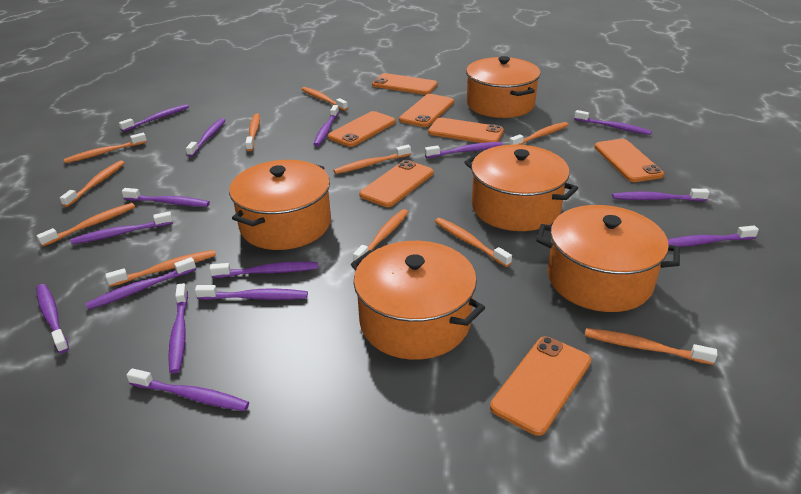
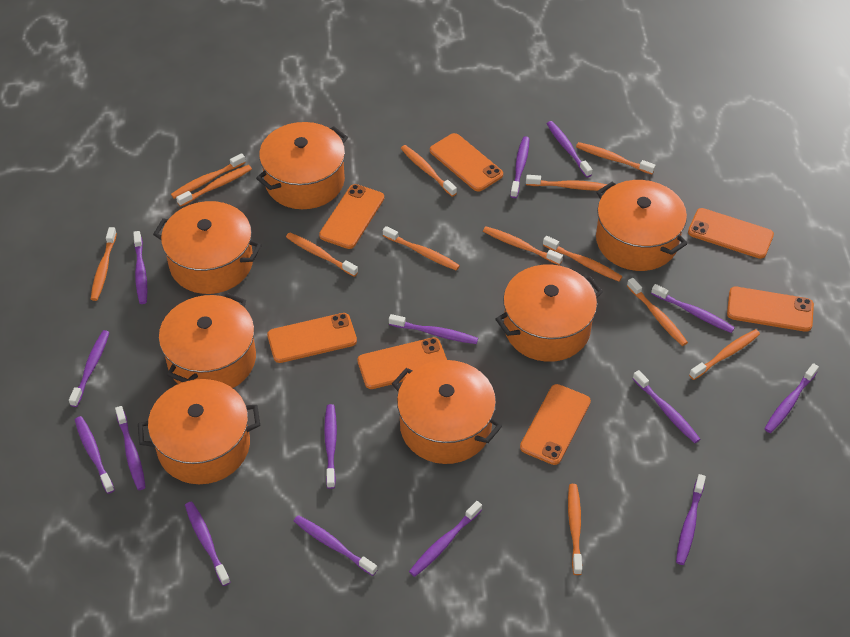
orange pot: 5 -> 7
orange toothbrush: 11 -> 13

